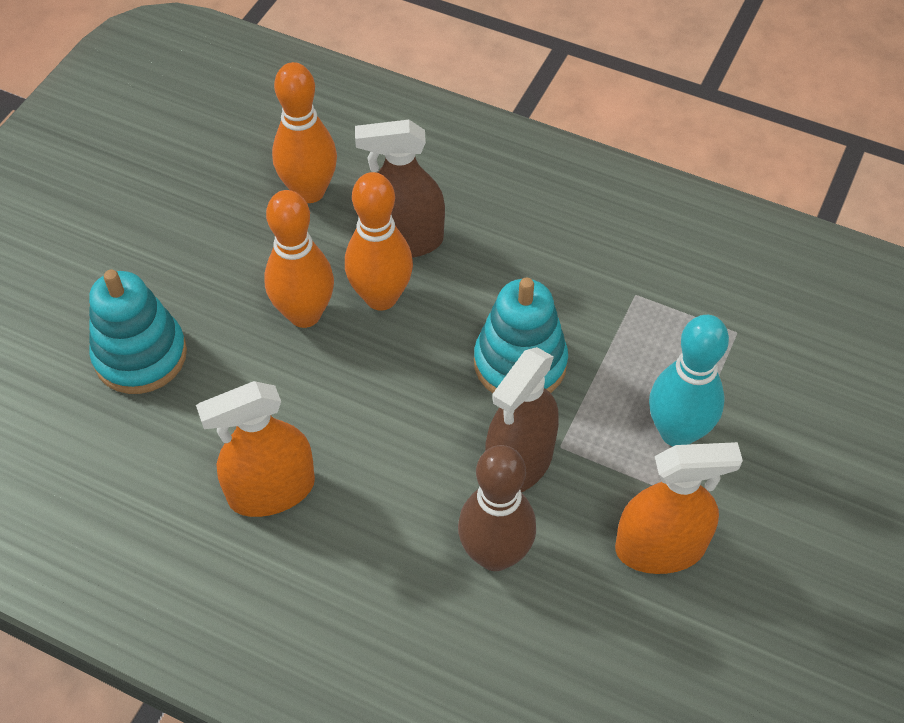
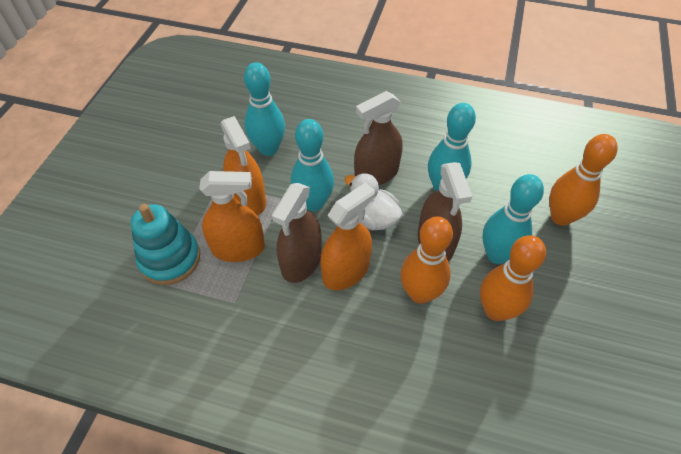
brown bowling pin: 1 -> 0
brown spray bottle: 2 -> 3
orange spray bottle: 2 -> 3
turquoise bowling pin: 1 -> 4
turquoise stacking toy: 2 -> 1
white duck: 0 -> 1

